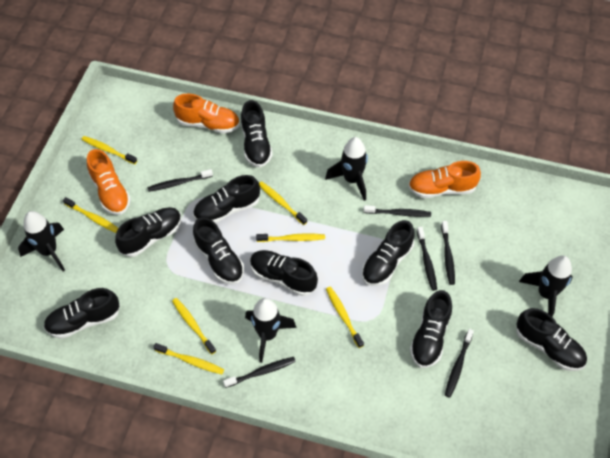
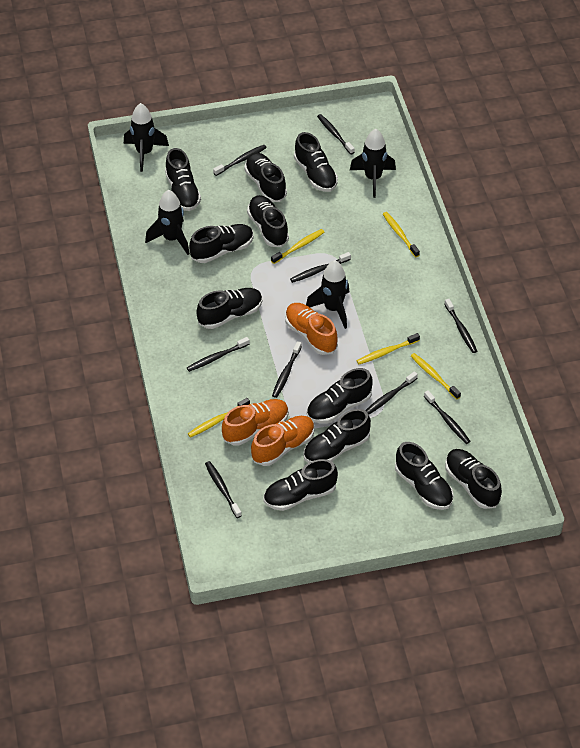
black shoe: 9 -> 11
black toothbrush: 6 -> 9
yellow toothbrush: 7 -> 5

